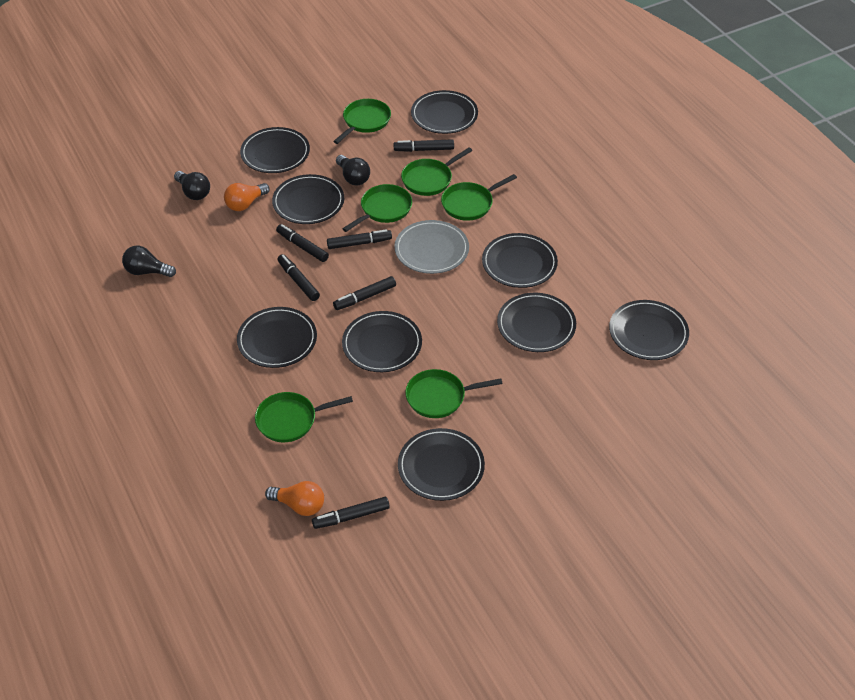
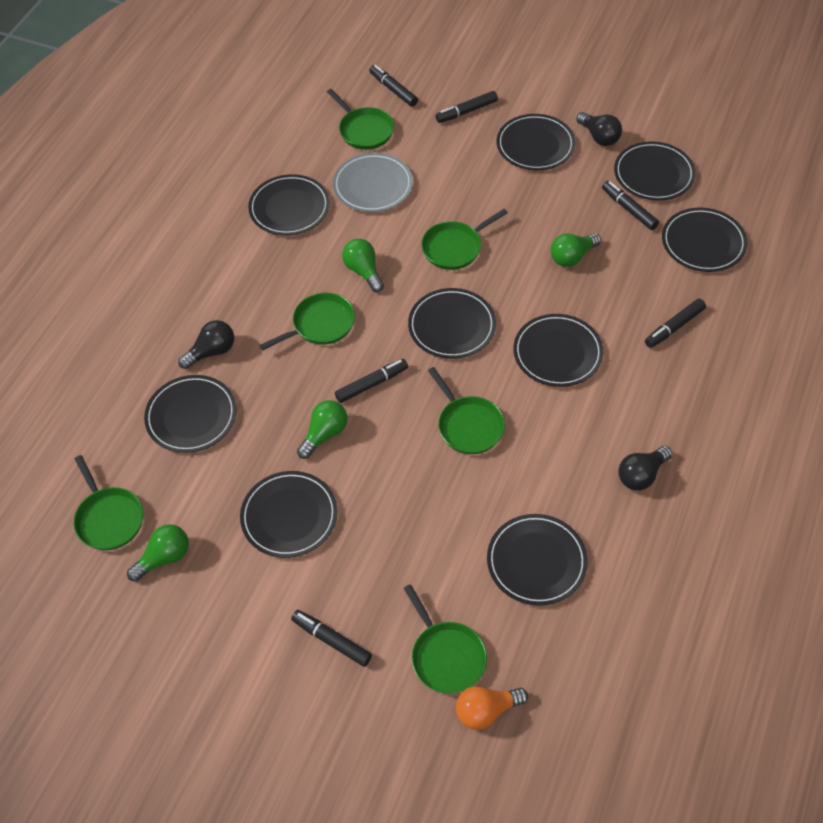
green light bulb: 0 -> 4
orange light bulb: 2 -> 1

